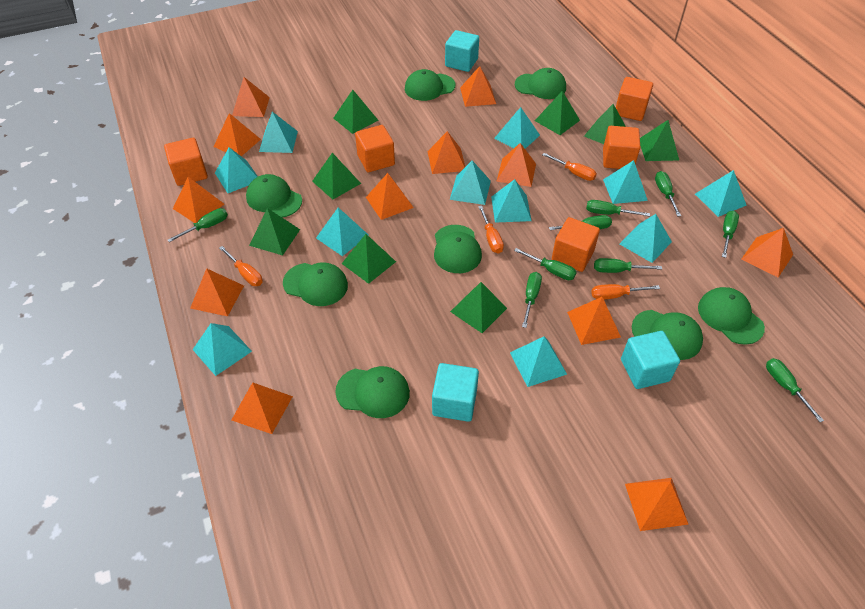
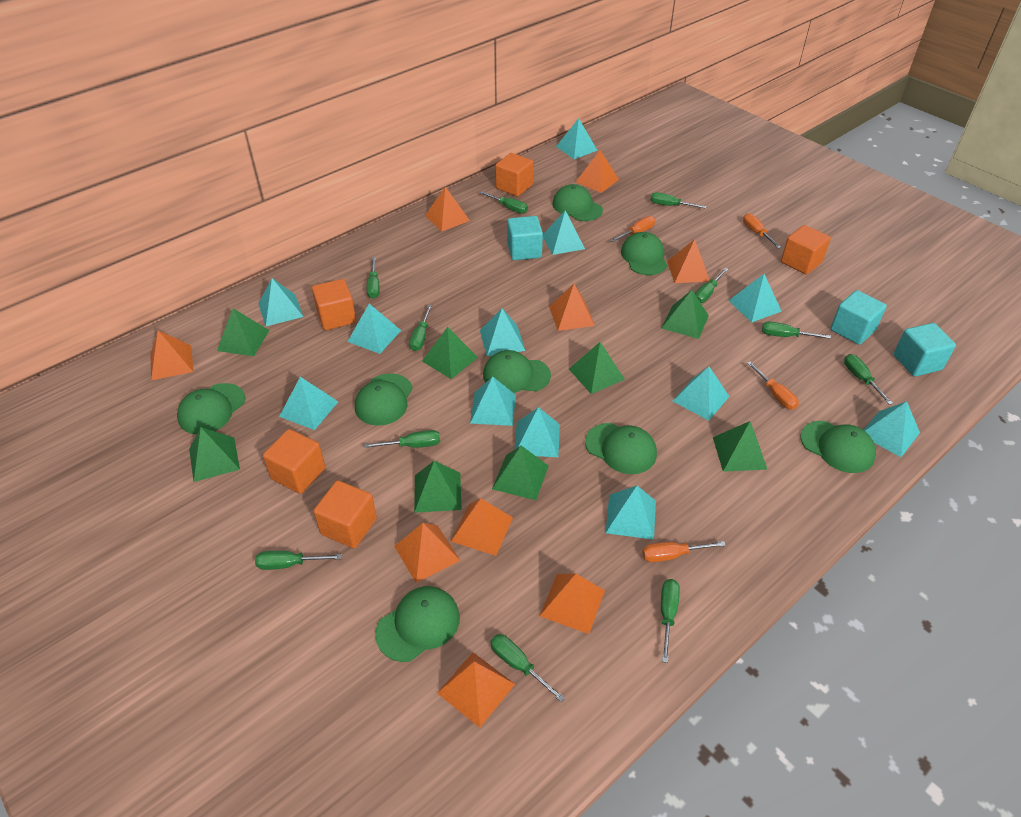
green screwdriver: 9 -> 11
orange pyramid: 12 -> 9
turquoise pyramid: 11 -> 12

